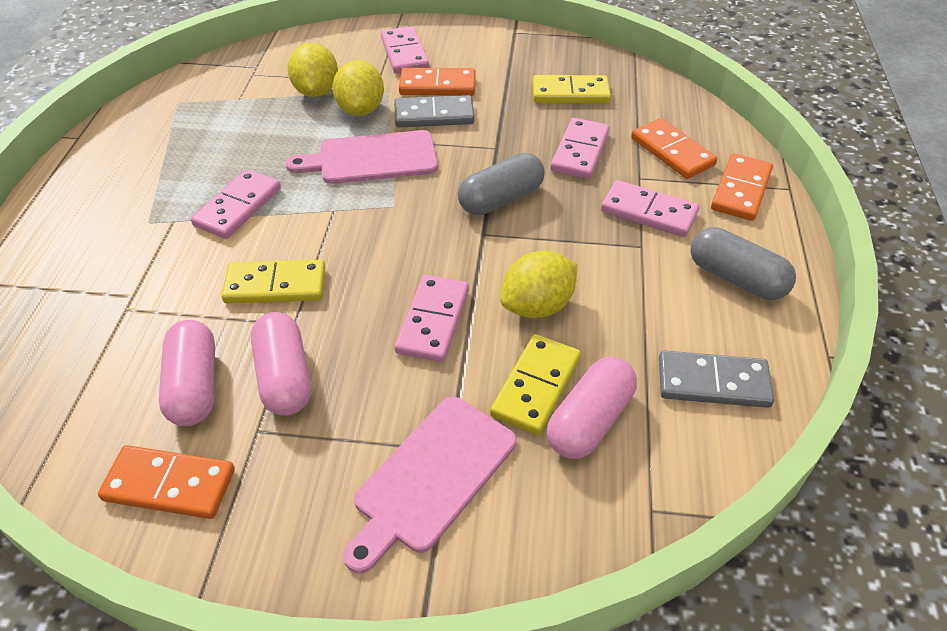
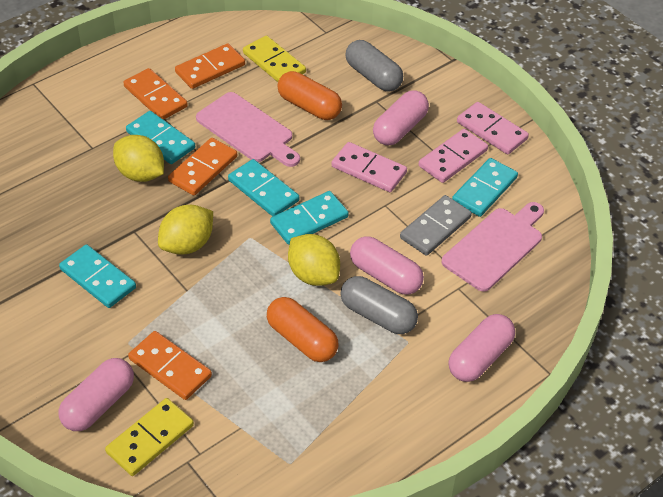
grey domino: 2 -> 1
orange capsule: 0 -> 2
pink capsule: 3 -> 4
pink domino: 5 -> 3
turquoise domino: 0 -> 5
yellow domino: 3 -> 2

